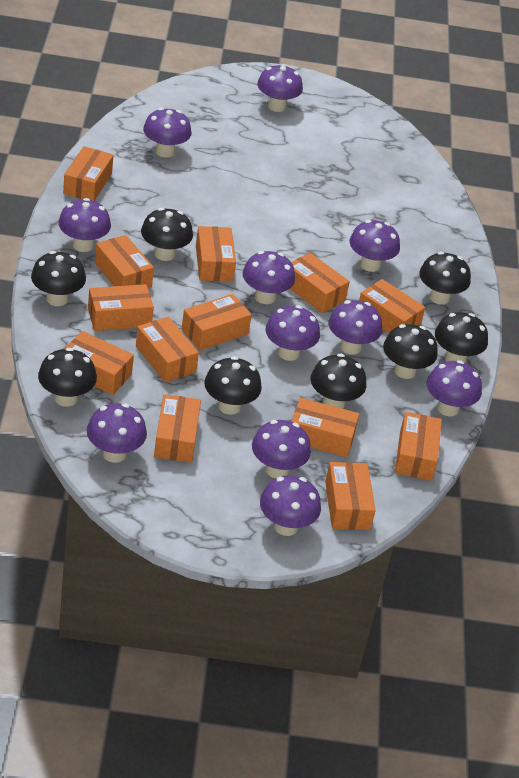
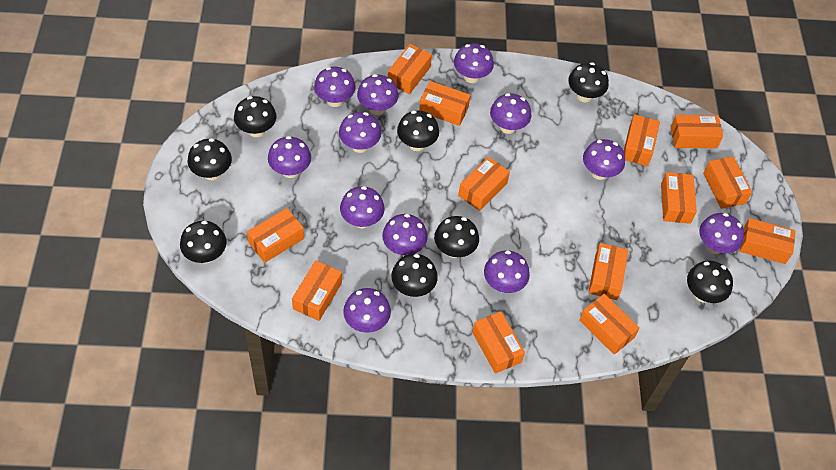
purple mushroom: 11 -> 12

